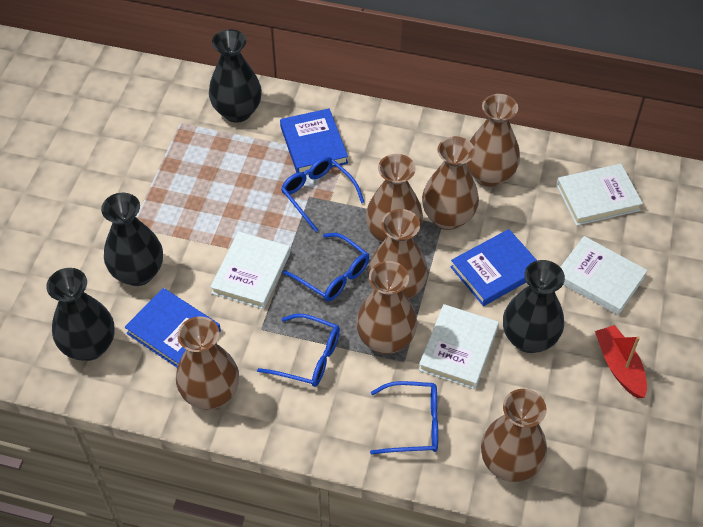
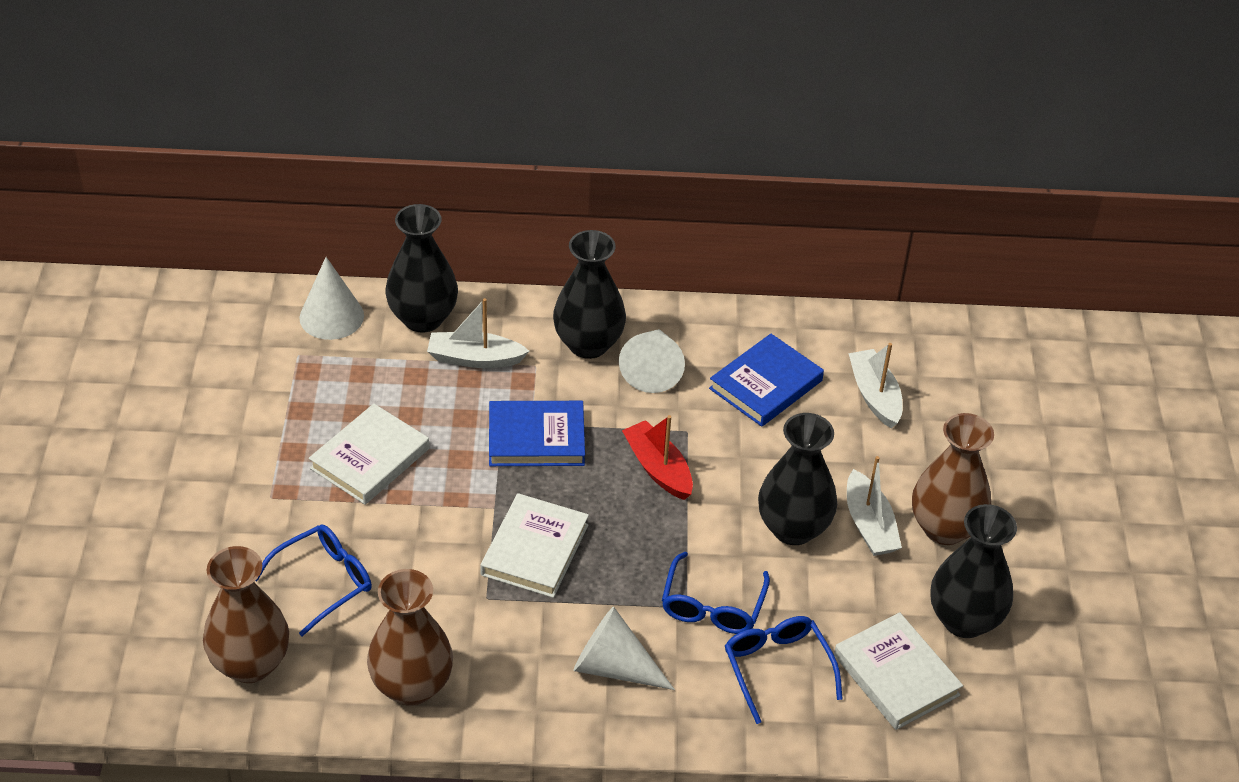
blue book: 3 -> 2
blue glasses: 4 -> 3
brown vase: 7 -> 3
white boat: 0 -> 3
white book: 4 -> 3
white cone: 0 -> 3

